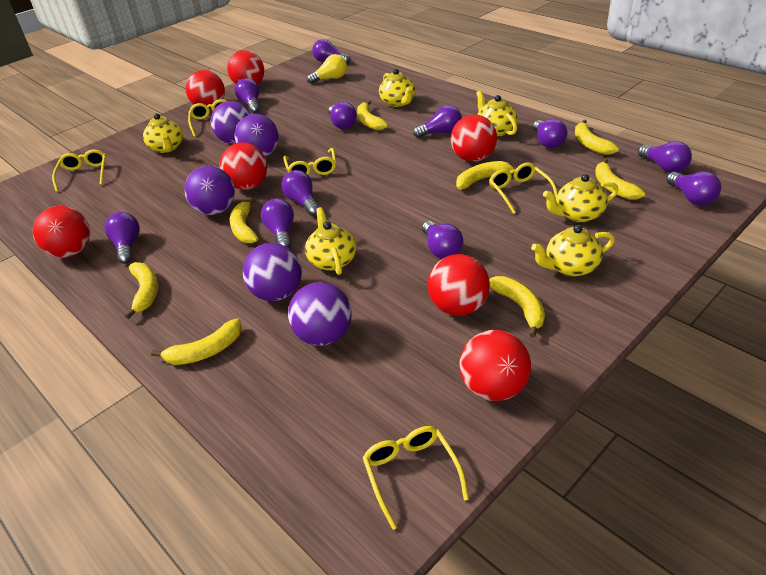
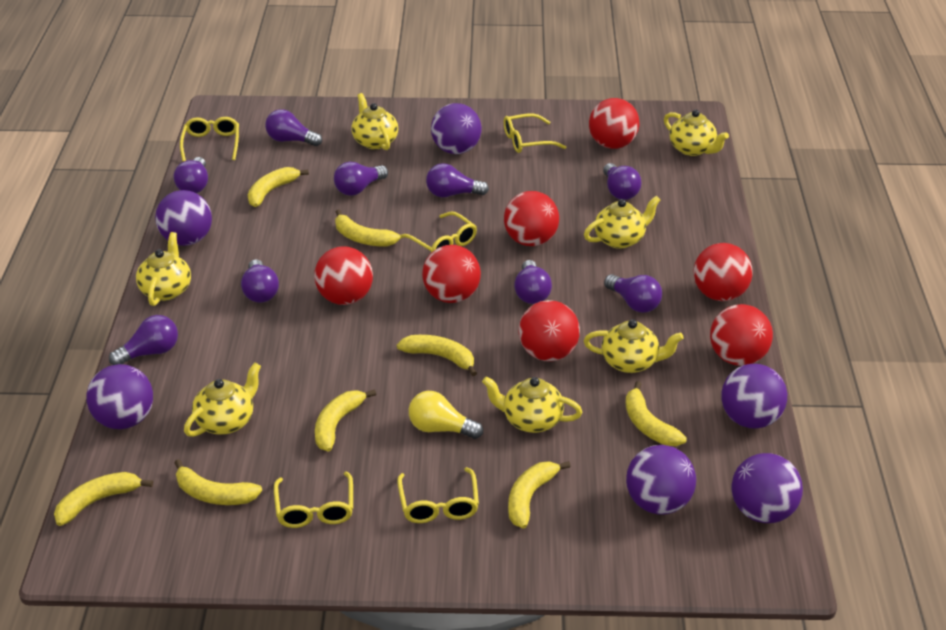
purple ball: 5 -> 6
purple light bulb: 11 -> 9
yellow teapot: 6 -> 7

